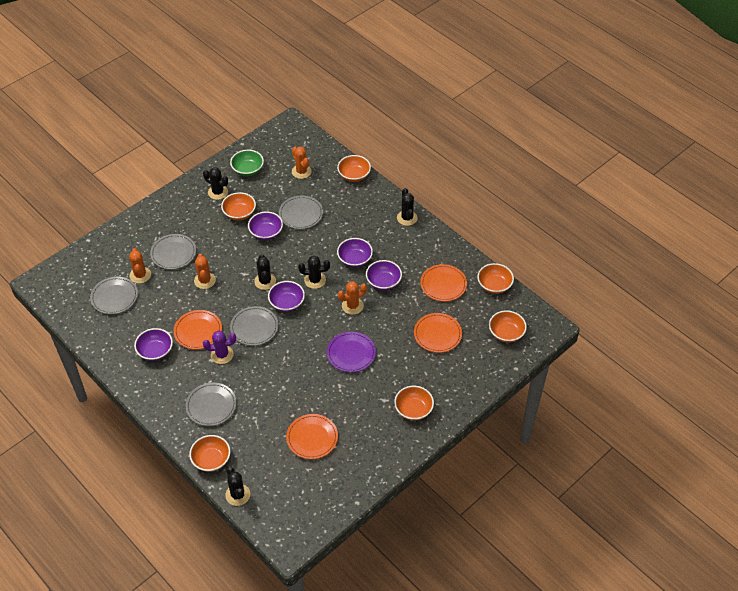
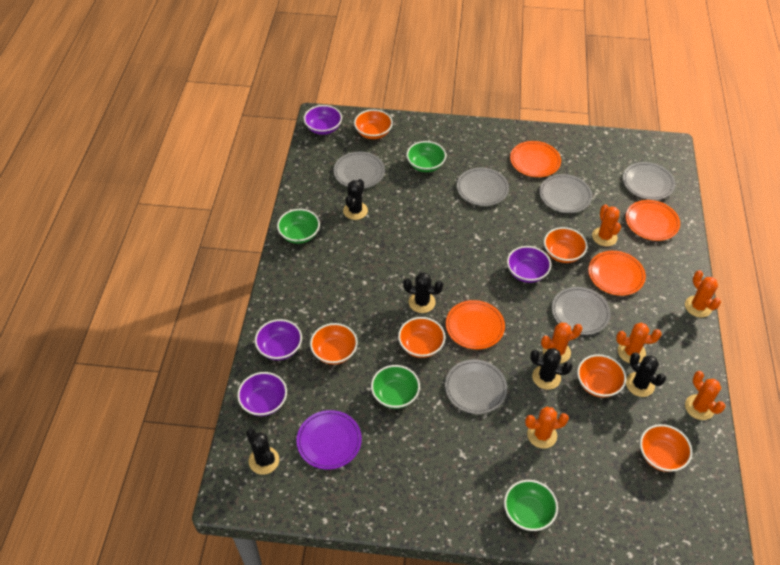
green bowl: 1 -> 4
grey plate: 5 -> 6
orange cactus: 4 -> 6
purple bowl: 5 -> 4
purple cactus: 1 -> 0

